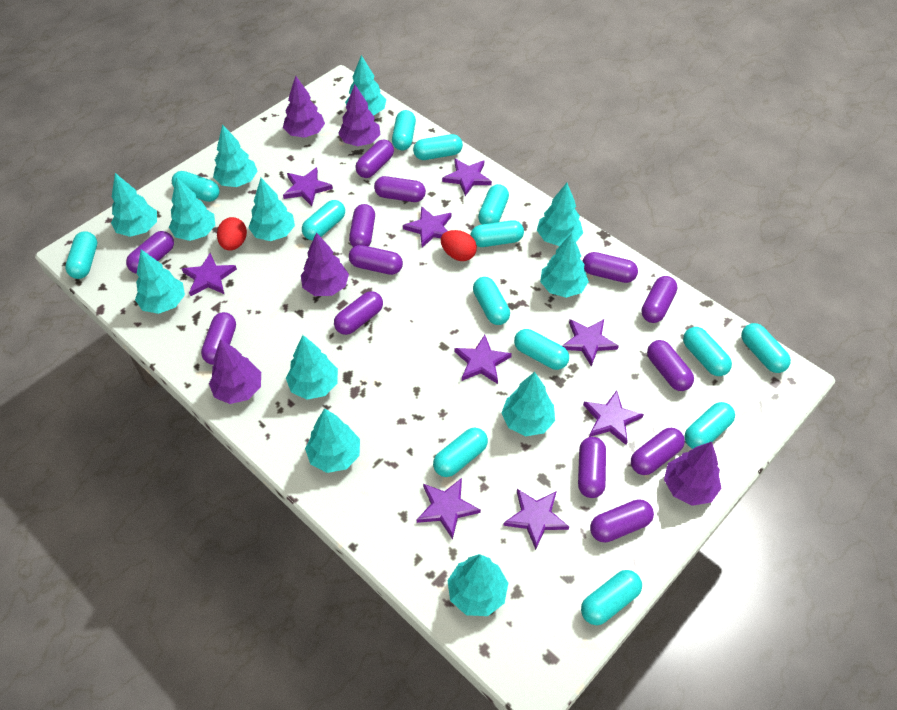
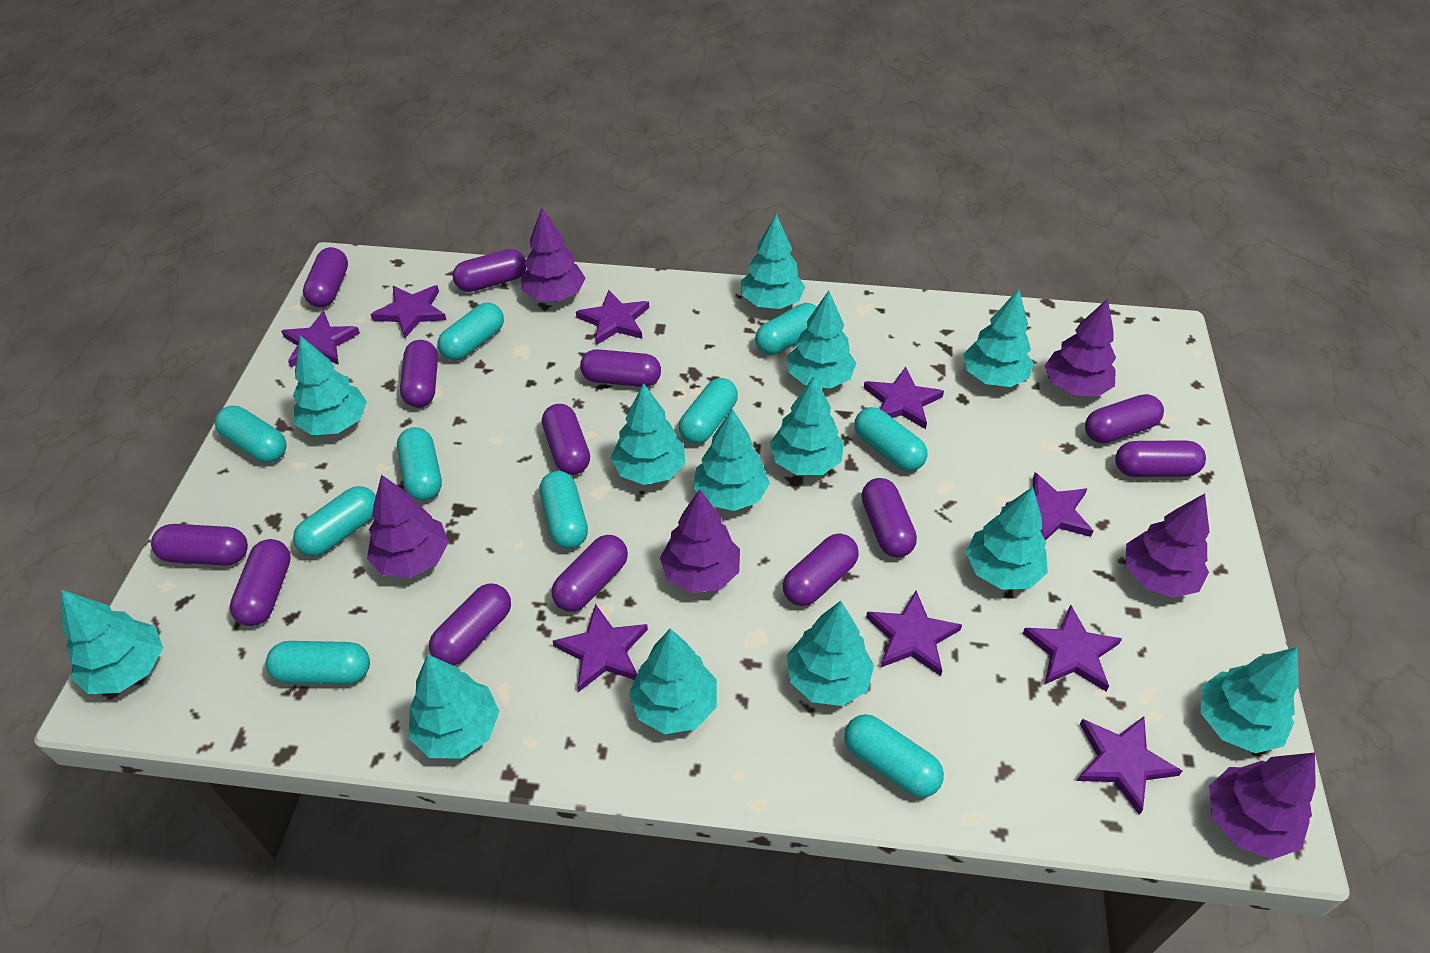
purple tree: 5 -> 6
red egg: 2 -> 0
turquoise capsule: 14 -> 10
turquoise tree: 12 -> 13

